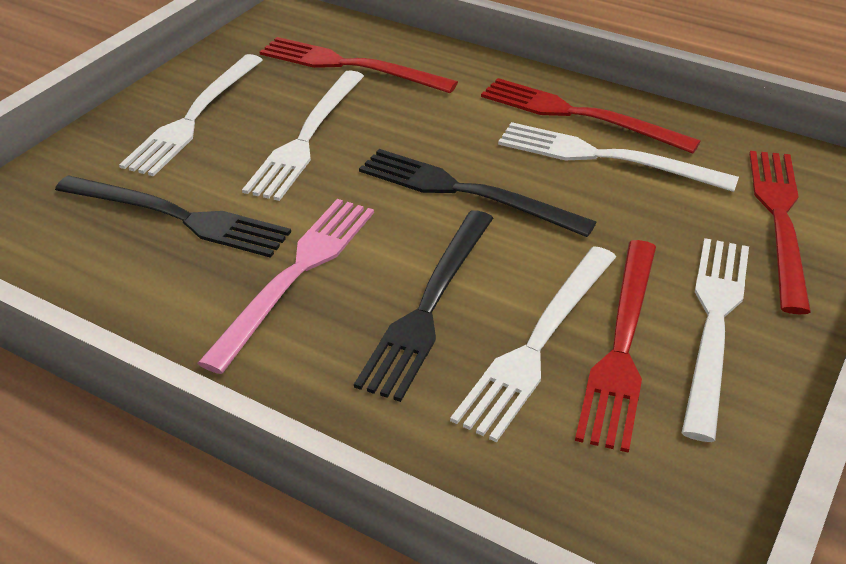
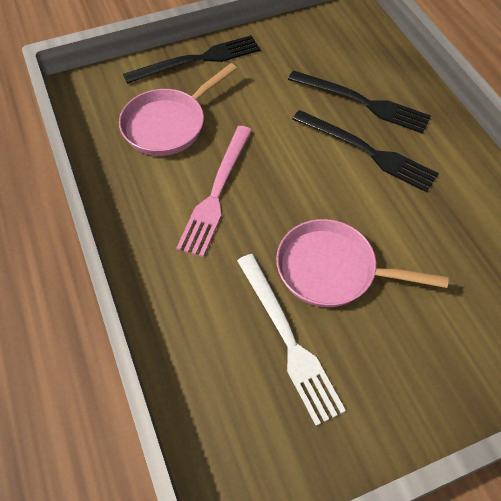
pink pan: 0 -> 2
red fork: 4 -> 0
white fork: 5 -> 1

